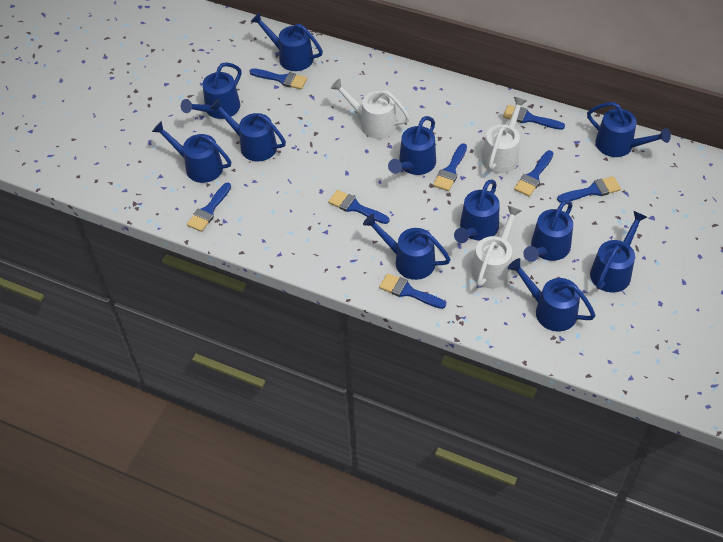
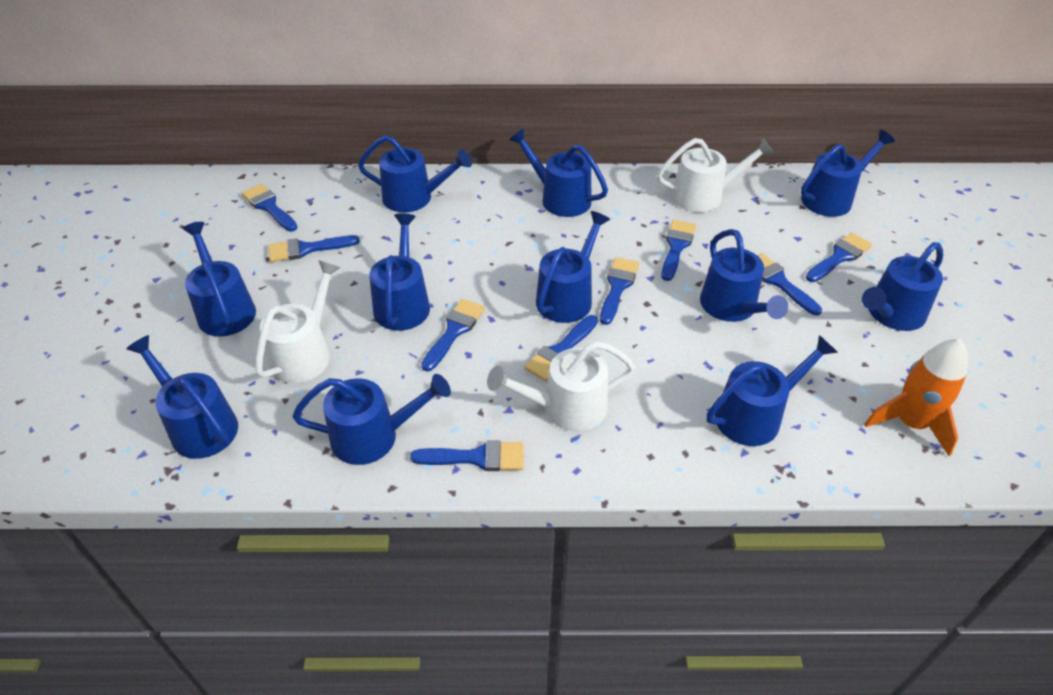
blue brush: 8 -> 9
orange rocket: 0 -> 1

